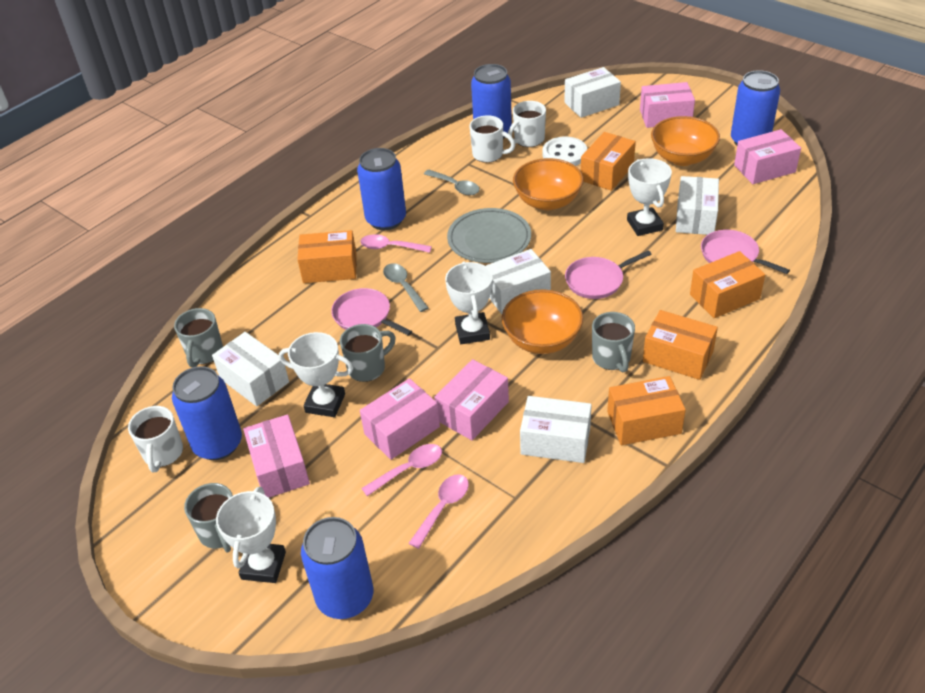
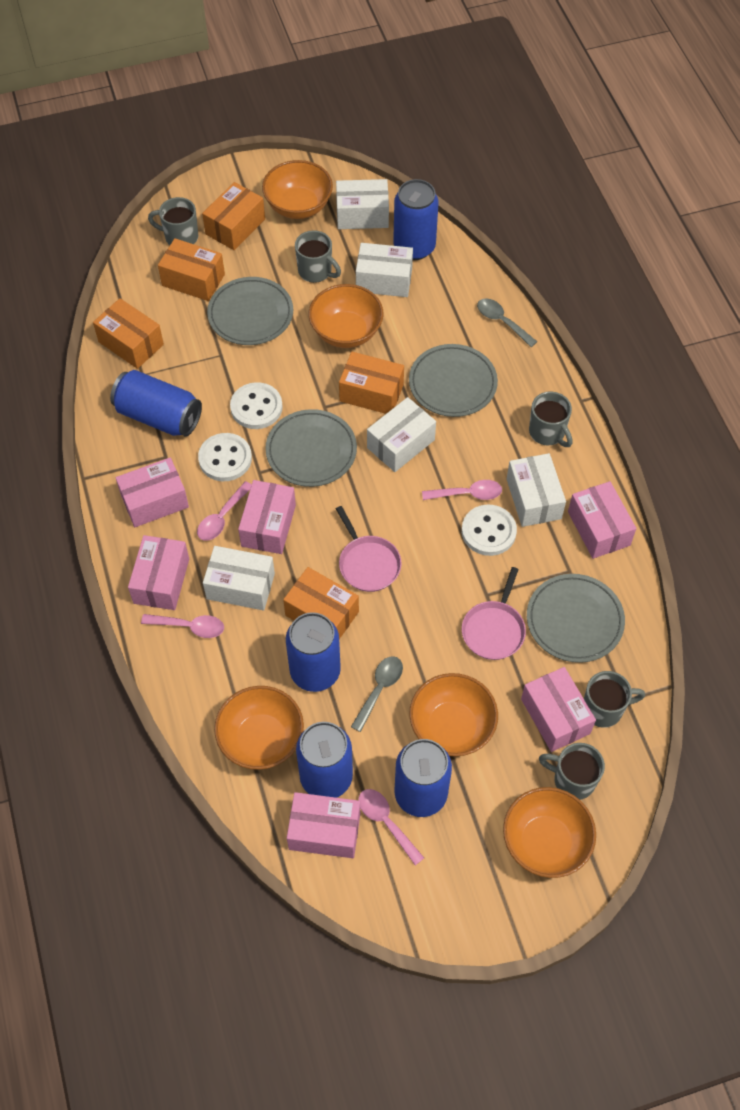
grey mug: 4 -> 5
grey plate: 1 -> 4
orange bowl: 3 -> 5
pink box: 5 -> 6
pink pan: 3 -> 2
pink spoon: 3 -> 4
white button: 1 -> 3
white mug: 3 -> 0
white trophy: 4 -> 0

